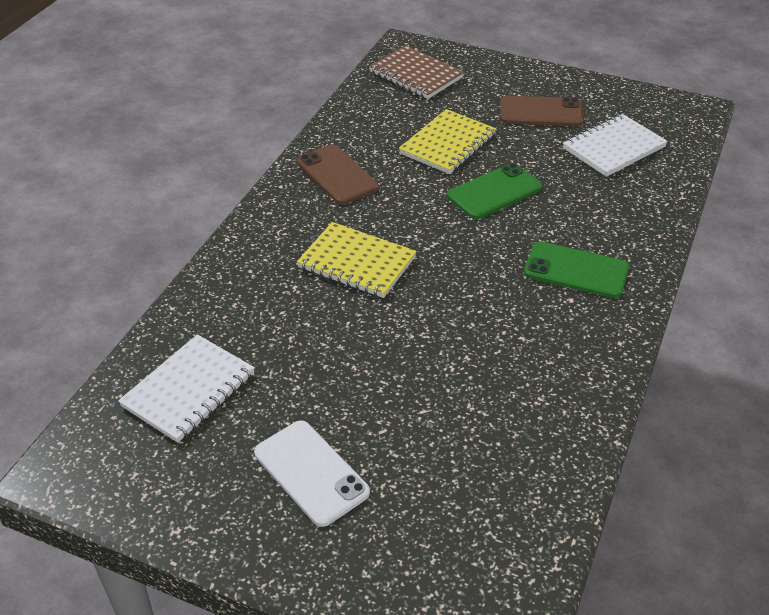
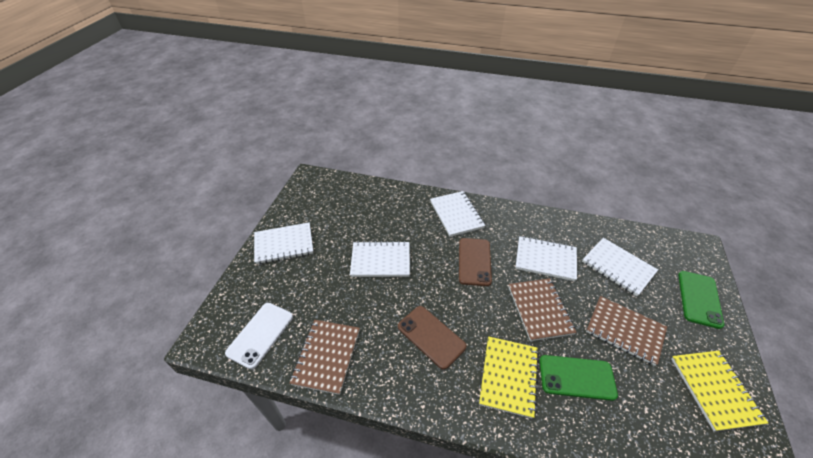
brown notebook: 1 -> 3
white notebook: 2 -> 5

